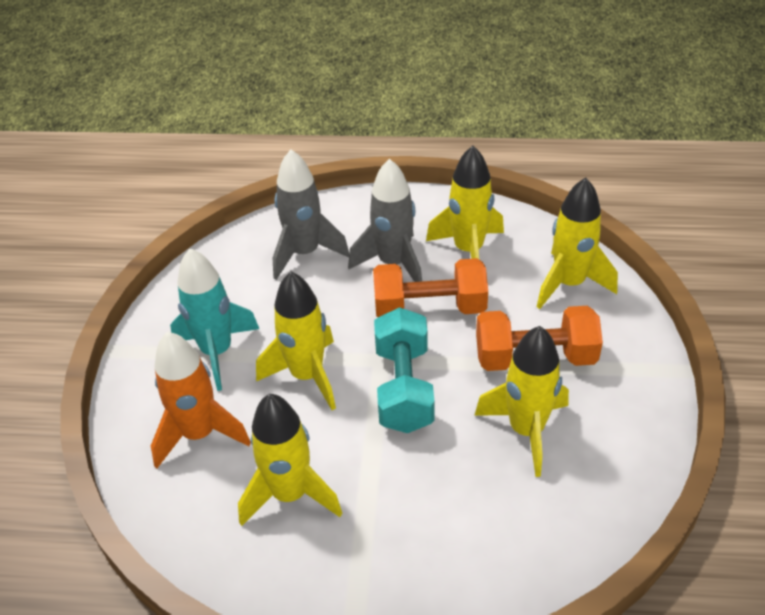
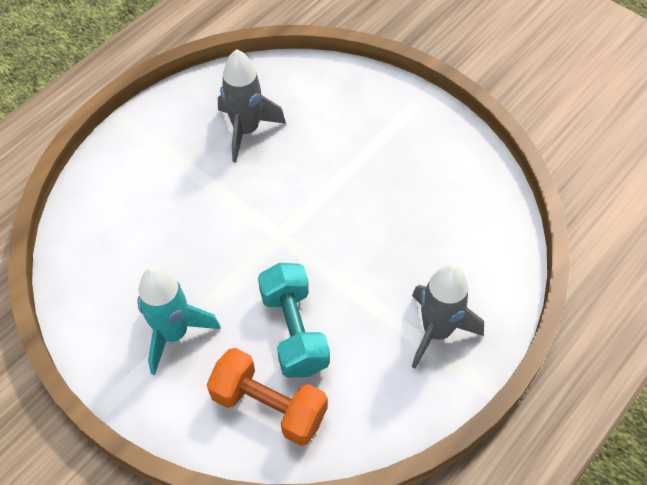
orange dumbbell: 2 -> 1
orange rocket: 1 -> 0
yellow rocket: 5 -> 0

